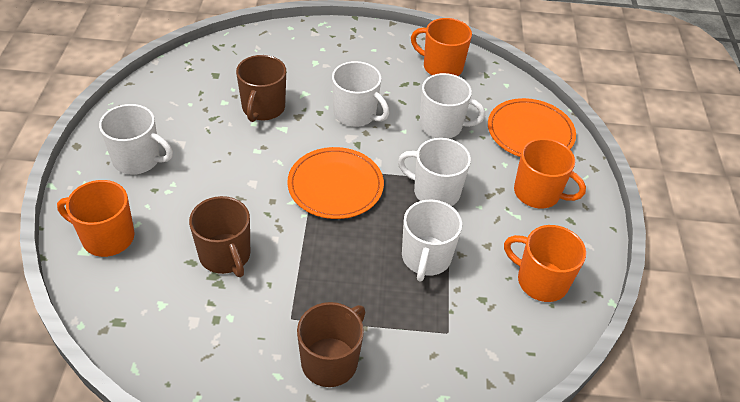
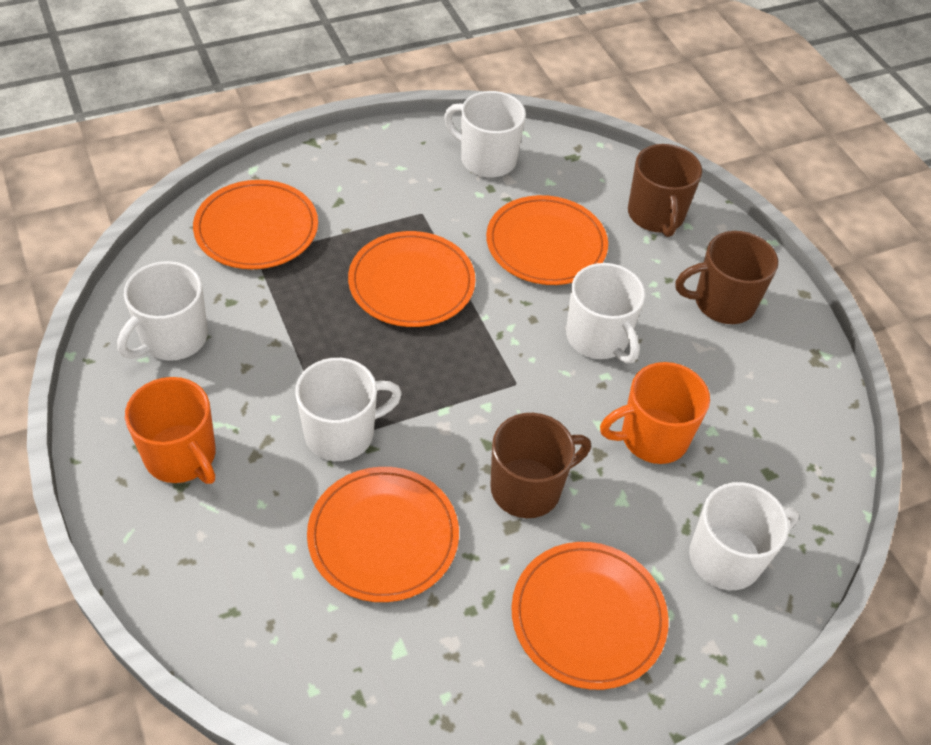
orange mug: 4 -> 2
orange plate: 2 -> 5

